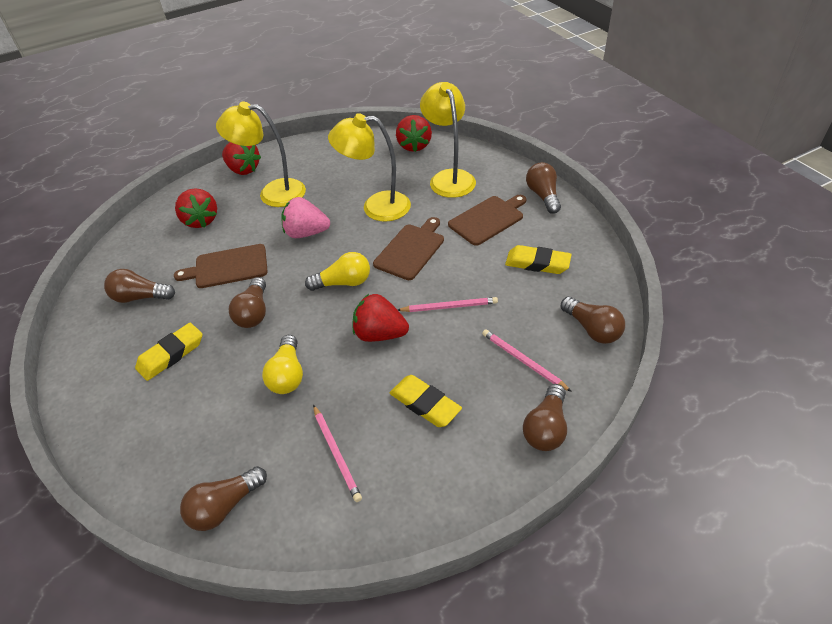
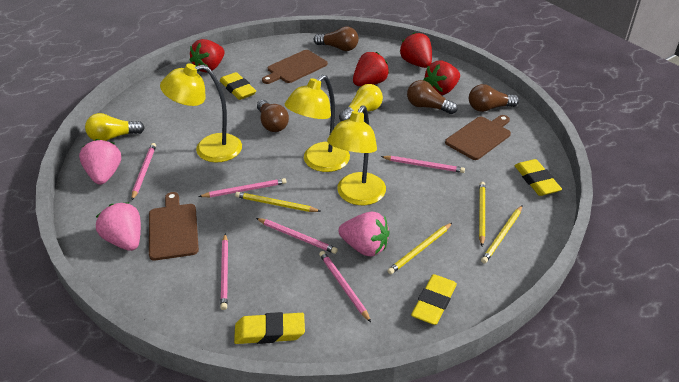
brown light bulb: 6 -> 4
pink pencil: 3 -> 6
pink strawberry: 1 -> 3
yellow eraser: 3 -> 4
yellow pencil: 0 -> 4

